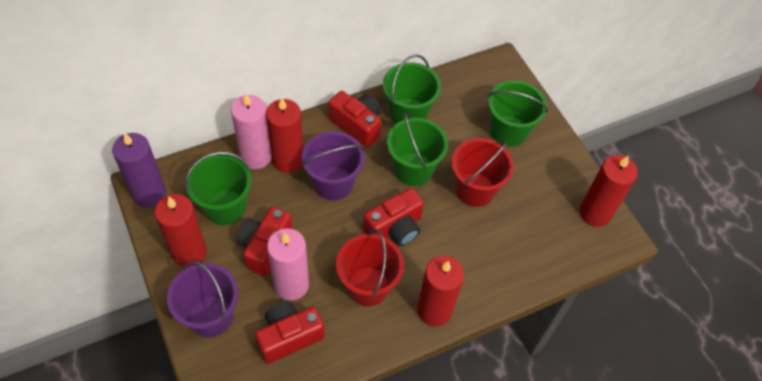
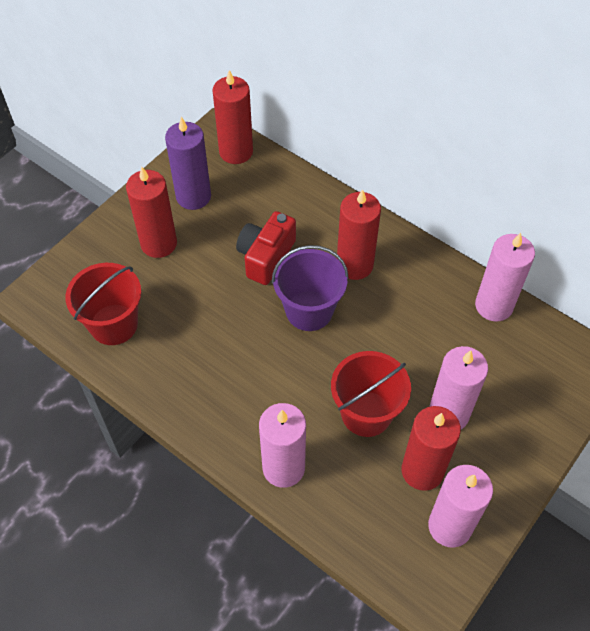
green bucket: 4 -> 0
pink candle: 2 -> 4
purple bucket: 2 -> 1
red camera: 4 -> 1

